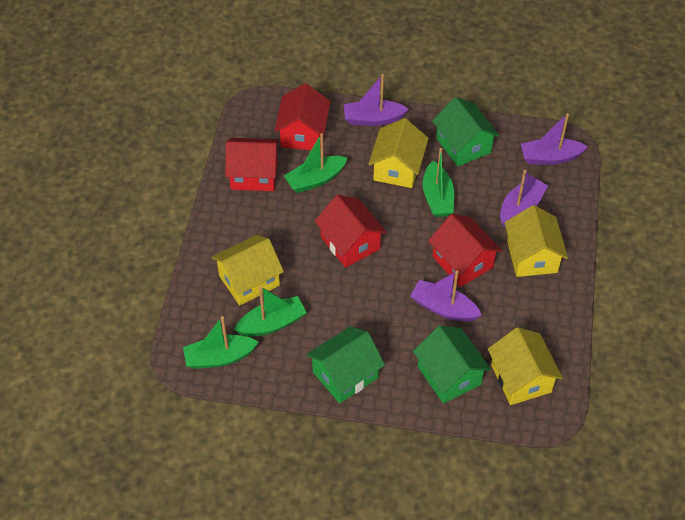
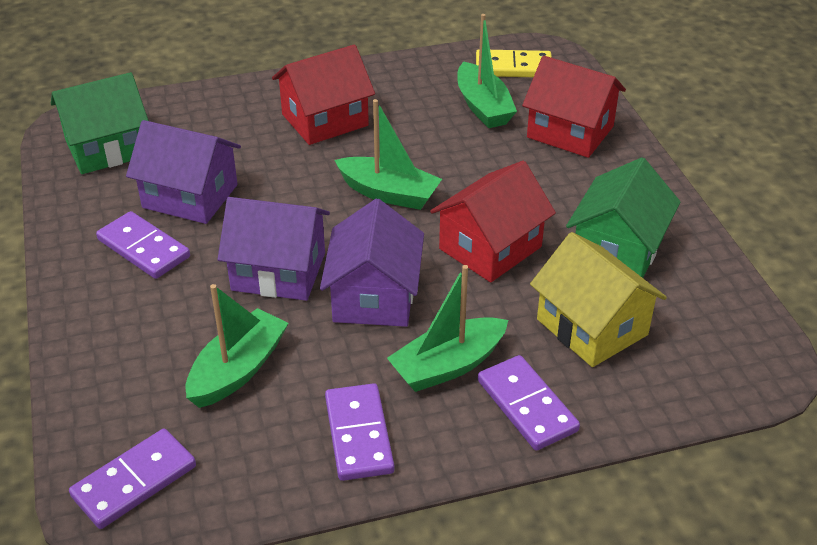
green house: 3 -> 2
purple boat: 4 -> 0
purple domino: 0 -> 4
purple house: 0 -> 3
red house: 4 -> 3
yellow domino: 0 -> 1
yellow house: 4 -> 1

